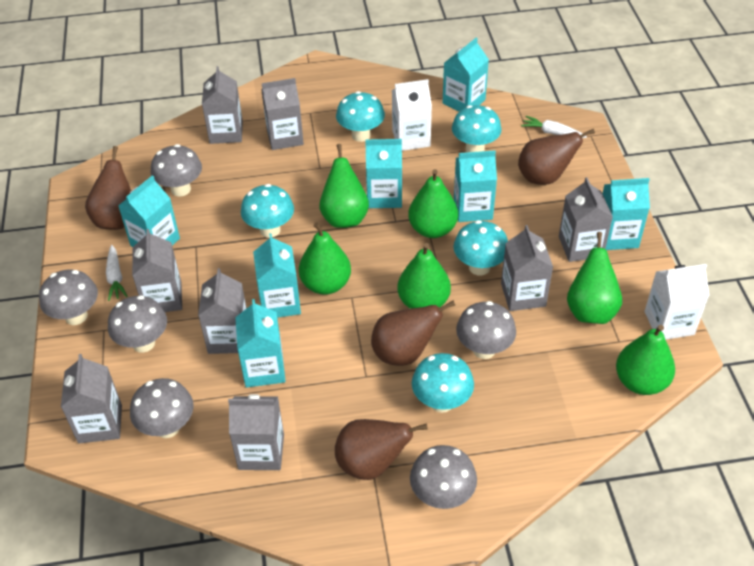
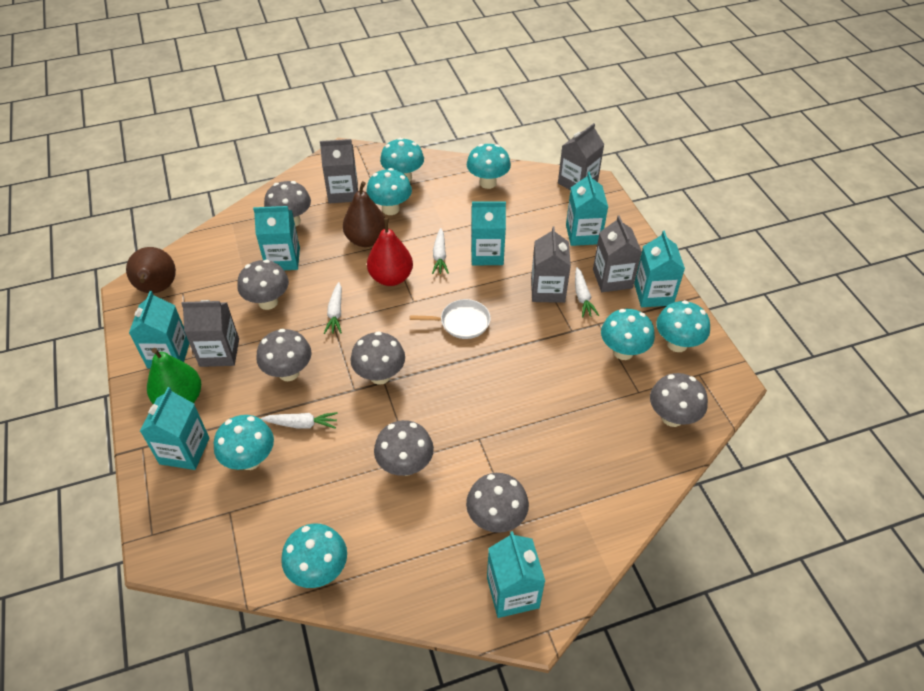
brown pear: 4 -> 2
green pear: 6 -> 1
grey carton: 8 -> 5
grey mushroom: 6 -> 7
red pear: 0 -> 1
turquoise mushroom: 5 -> 7
white carrot: 2 -> 4
white carton: 2 -> 0
white pan: 0 -> 1

